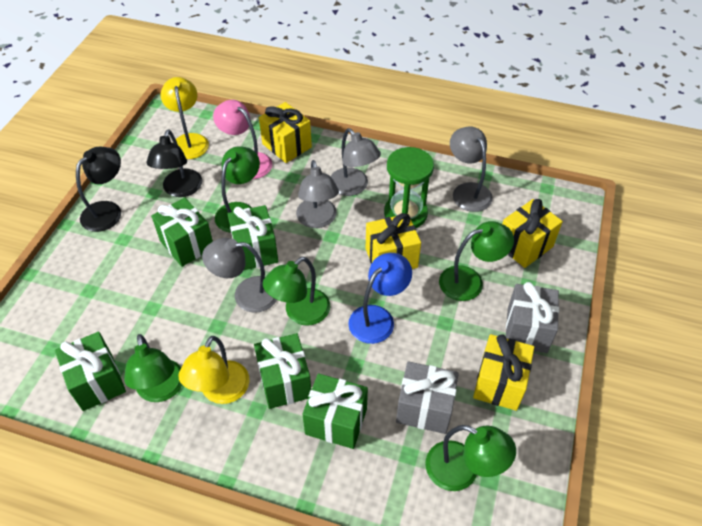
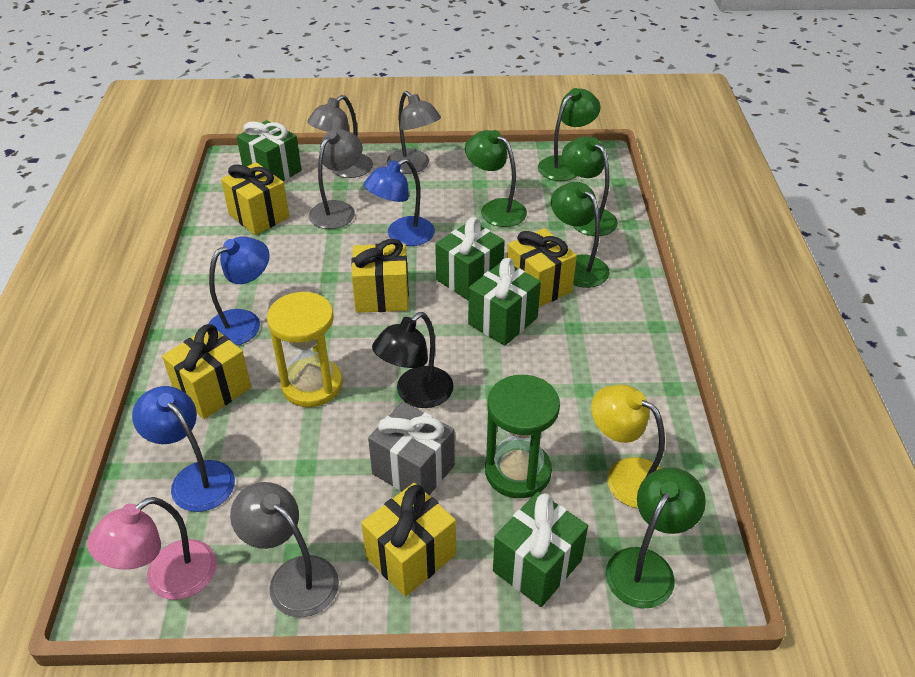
black lamp: 2 -> 1
blue lamp: 1 -> 3
green gift: 5 -> 4
grey gift: 2 -> 1
yellow gift: 4 -> 5
yellow hourglass: 0 -> 1
yellow lamp: 2 -> 1

